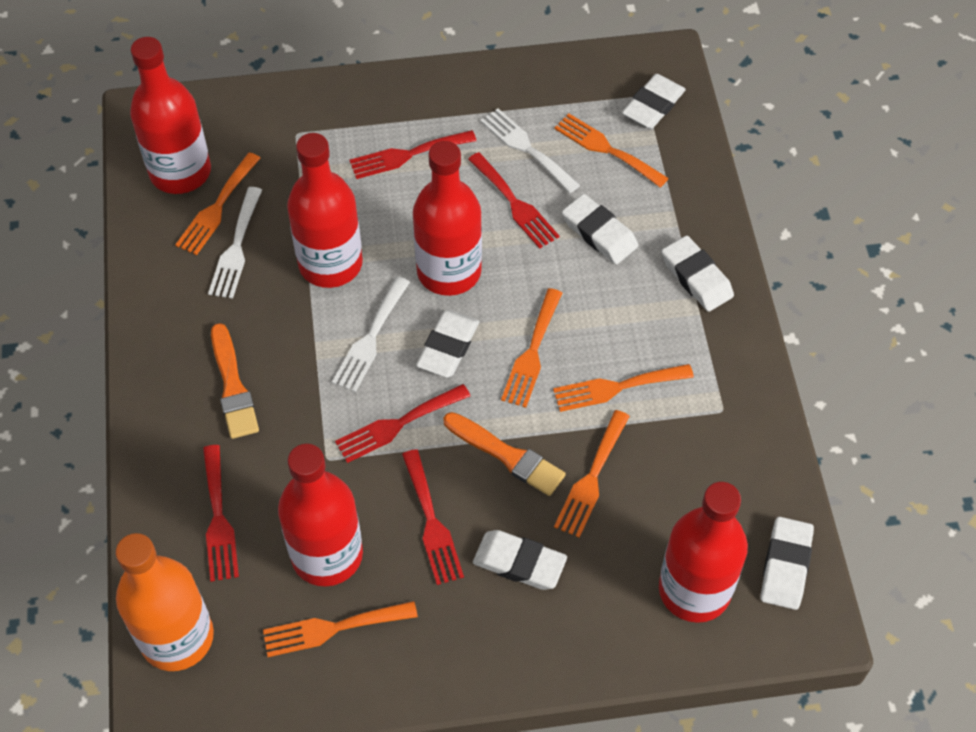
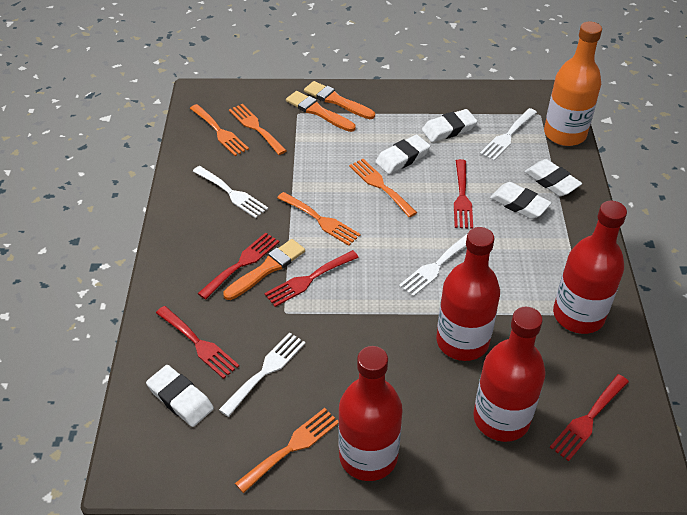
orange brush: 2 -> 3
orange fork: 6 -> 5
red bottle: 5 -> 4
white eraser: 6 -> 5
white fork: 3 -> 4

